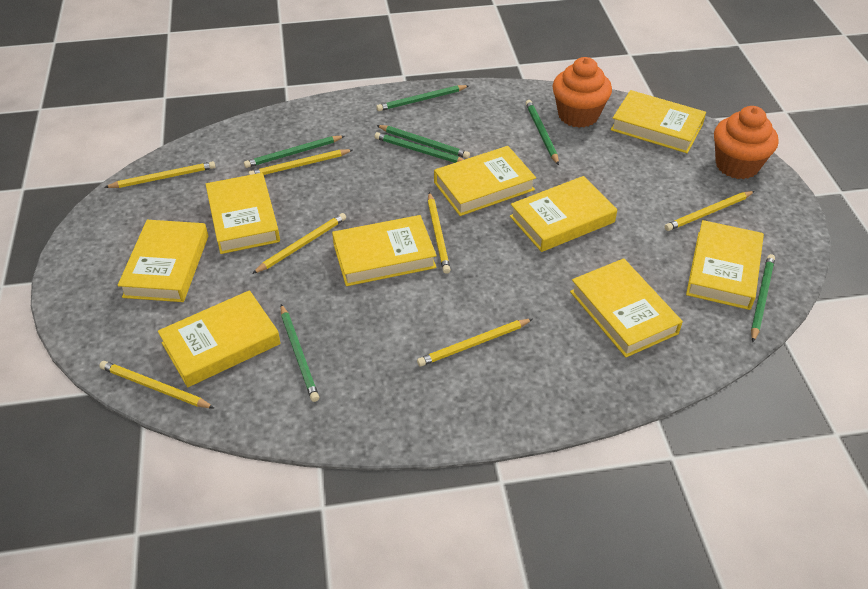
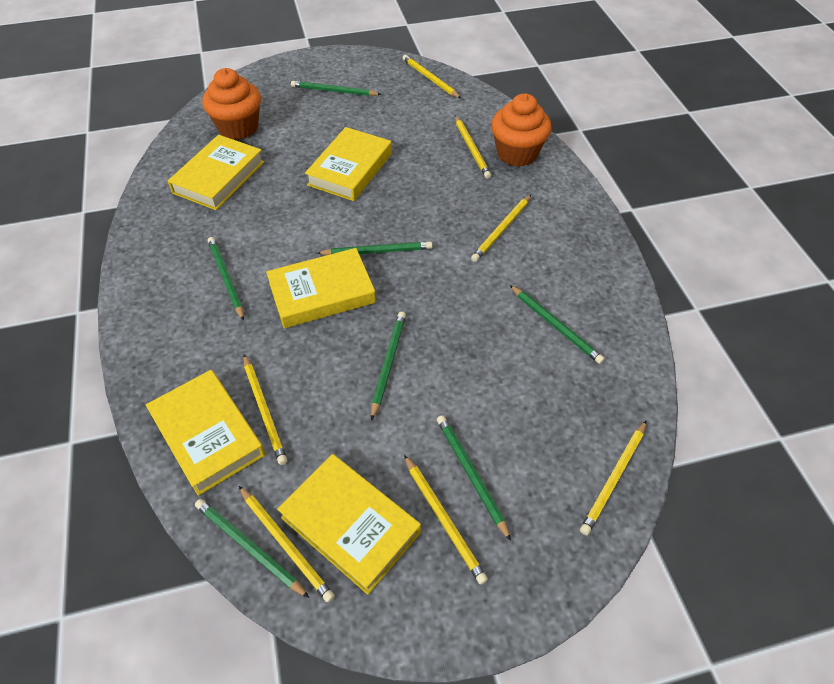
yellow book: 9 -> 5

